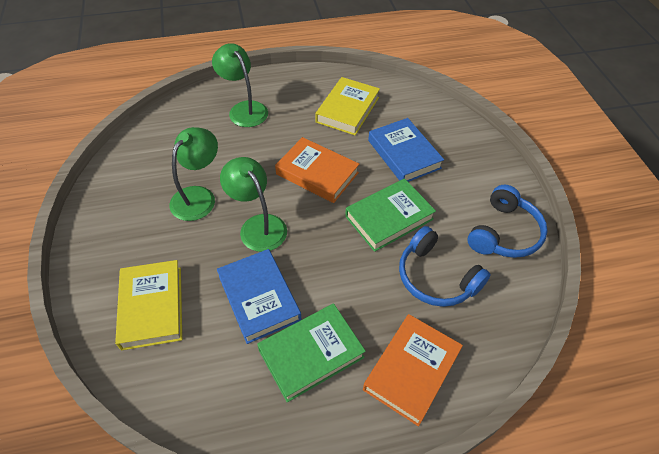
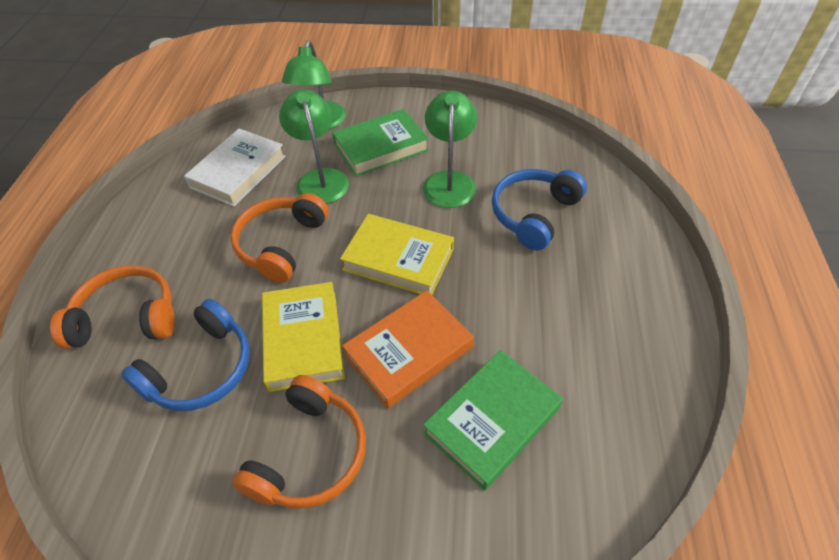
blue book: 2 -> 0
orange book: 2 -> 1
orange headphones: 0 -> 3
white book: 0 -> 1

